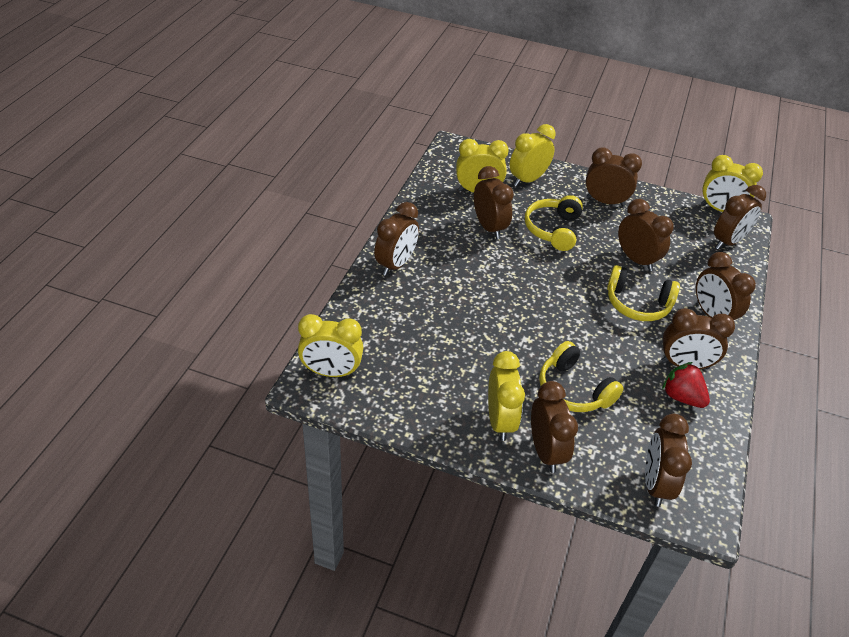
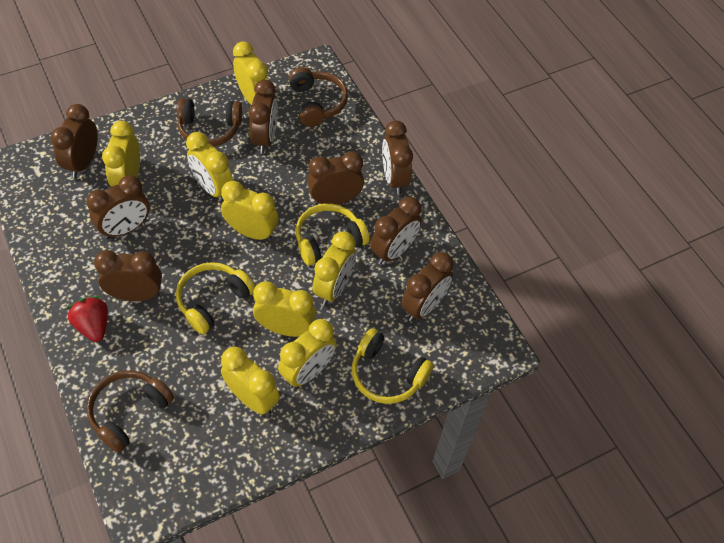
brown clock: 9 -> 8
brown headphones: 0 -> 3
yellow clock: 5 -> 8

